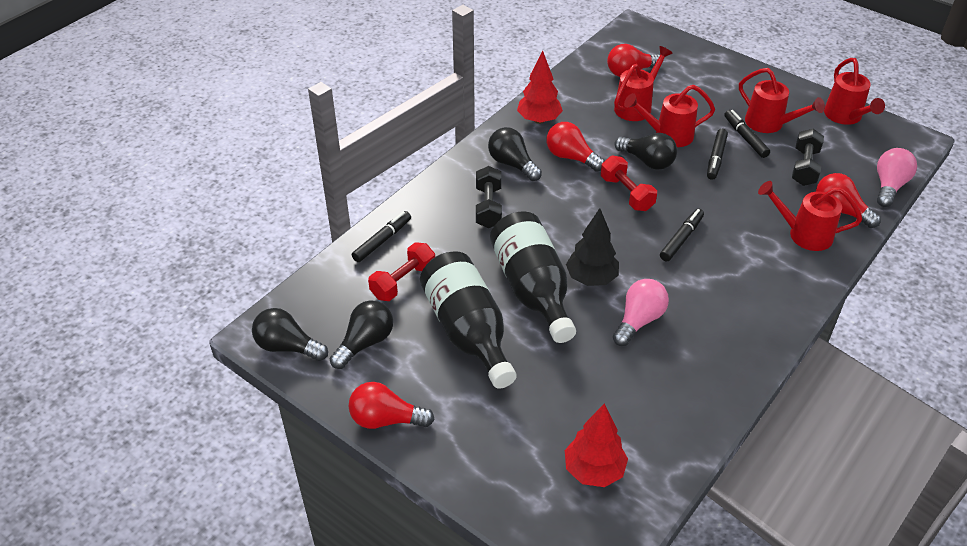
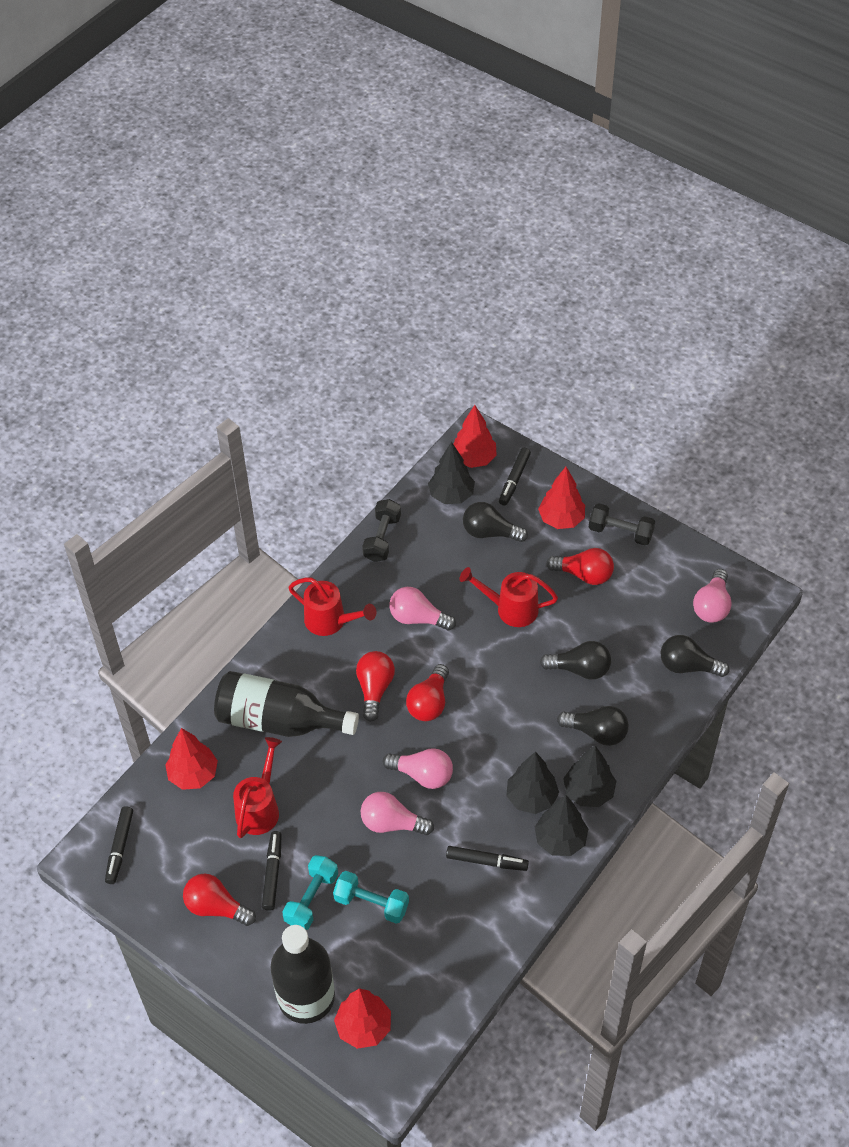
black tree: 1 -> 4
pink light bulb: 2 -> 4
red dumbbell: 2 -> 0
red tree: 2 -> 4
red watering can: 5 -> 3
turquoise dumbbell: 0 -> 2

